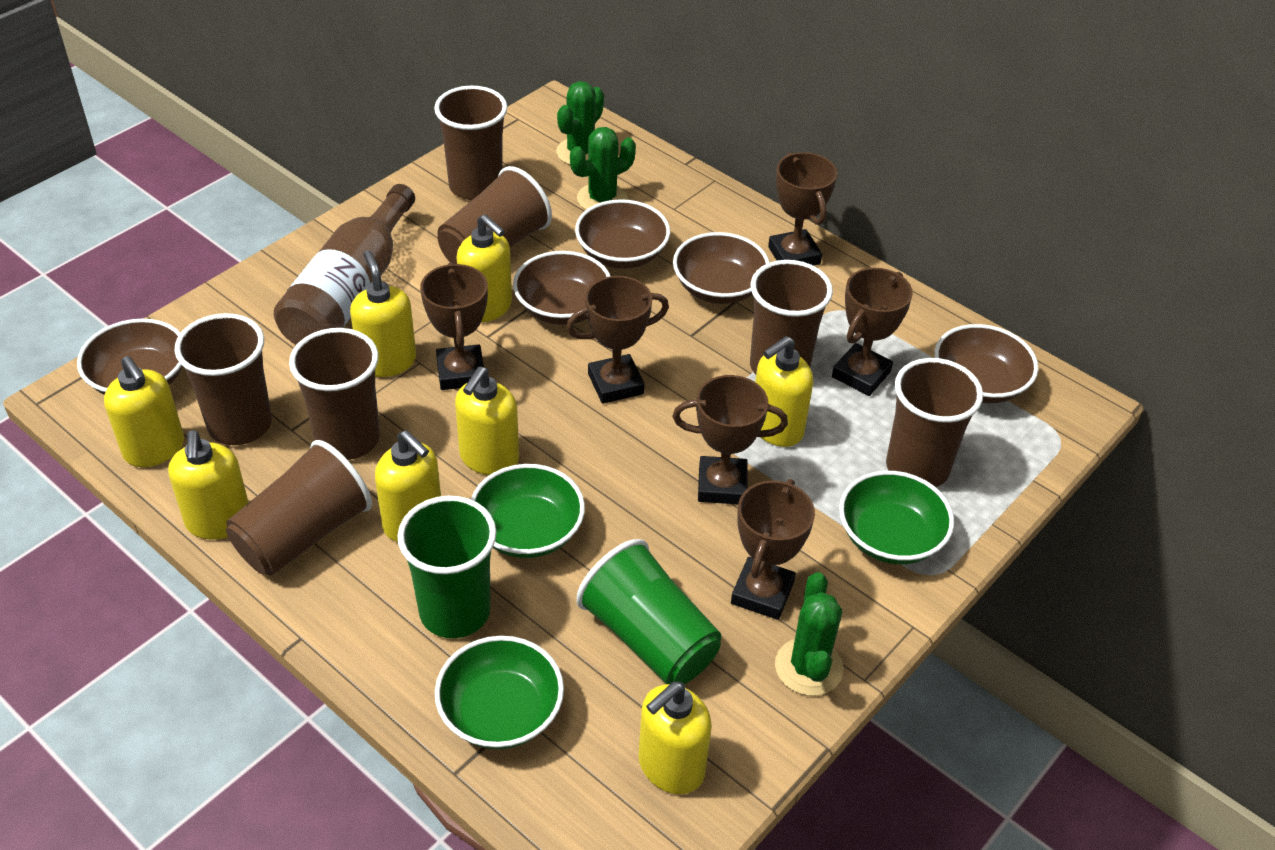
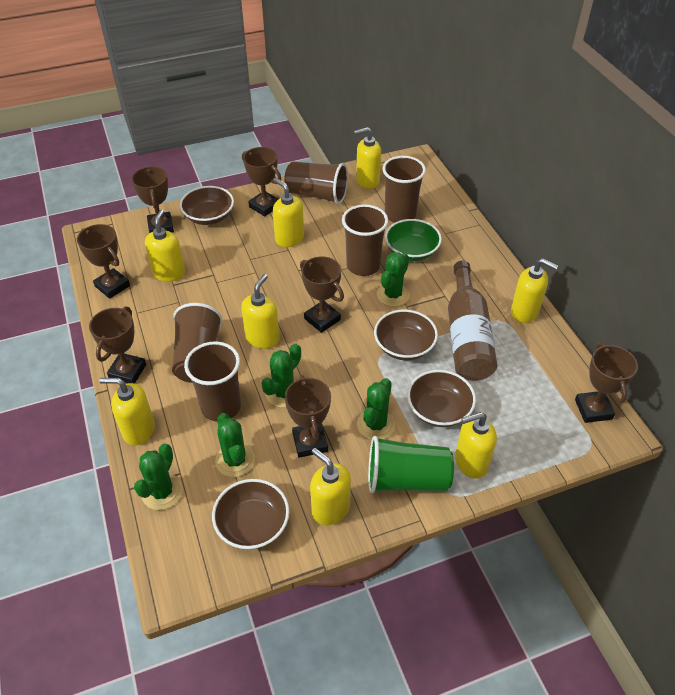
brown bowl: 5 -> 4
brown cup: 7 -> 5
brown trophy: 6 -> 7
green bowl: 3 -> 1
green cactus: 3 -> 5
green cup: 2 -> 1

